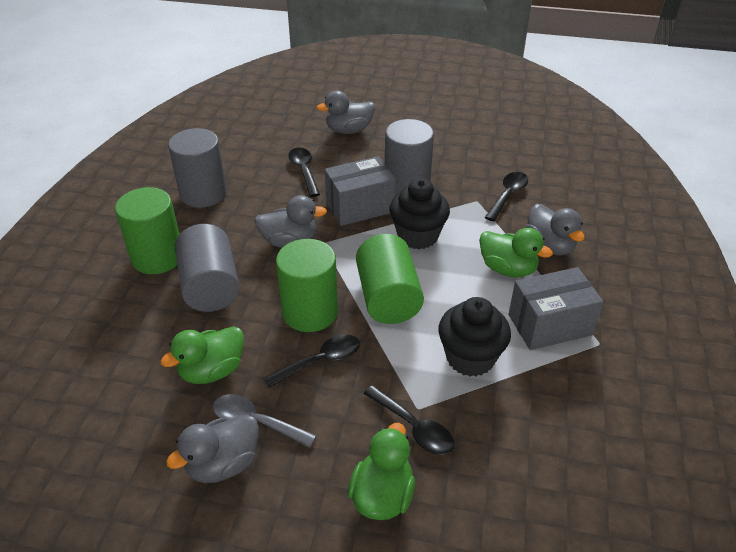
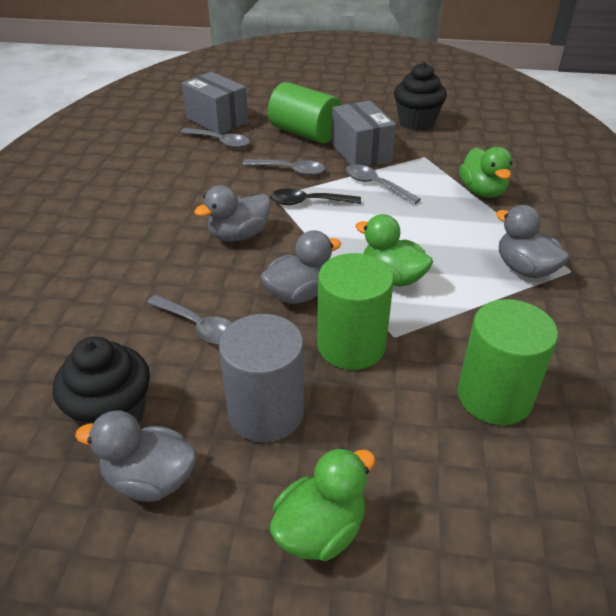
black spoon: 4 -> 1
grey cylinder: 3 -> 1
grey spoon: 1 -> 4

